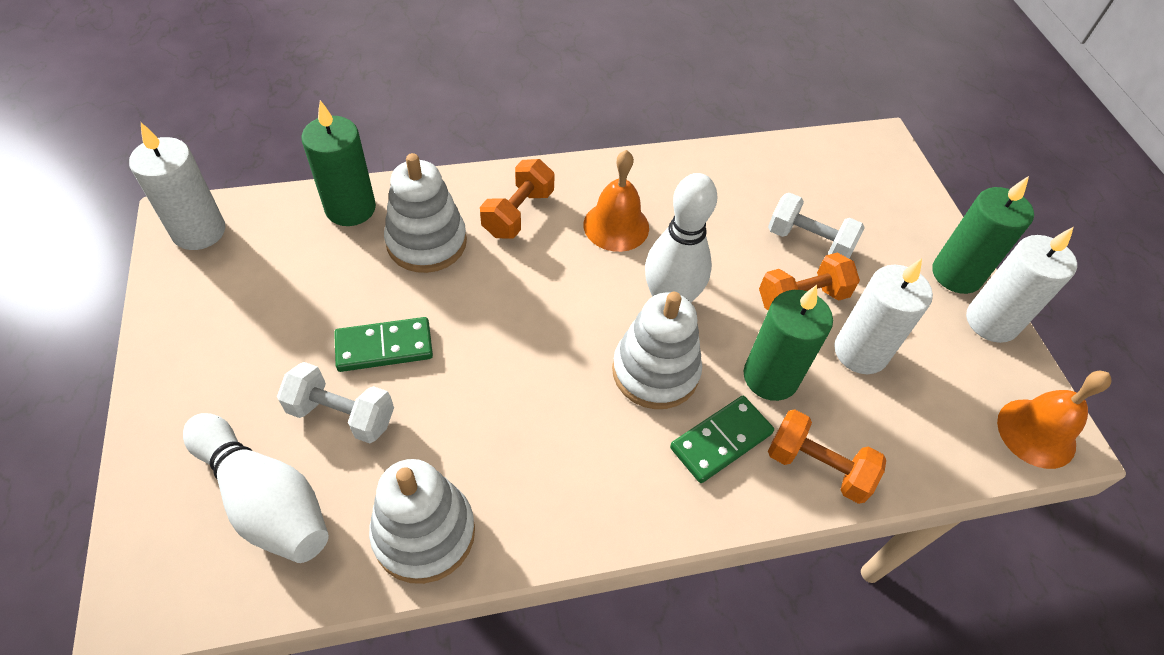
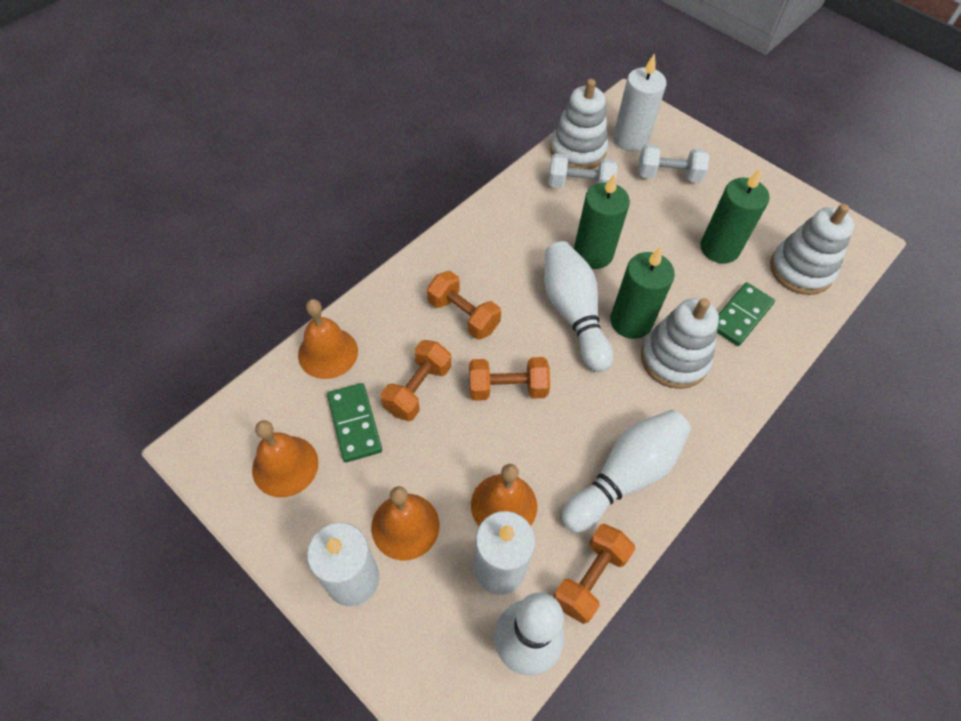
orange bell: 2 -> 4
orange dumbbell: 3 -> 4
white bowling pin: 2 -> 3

